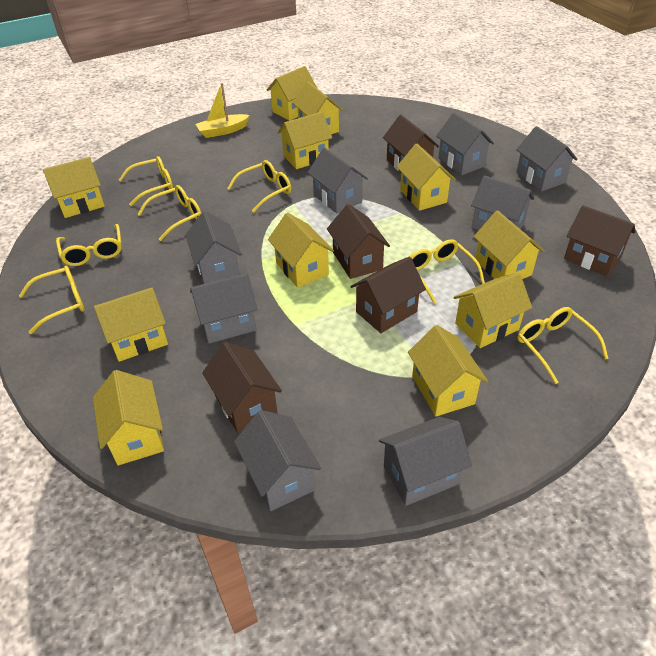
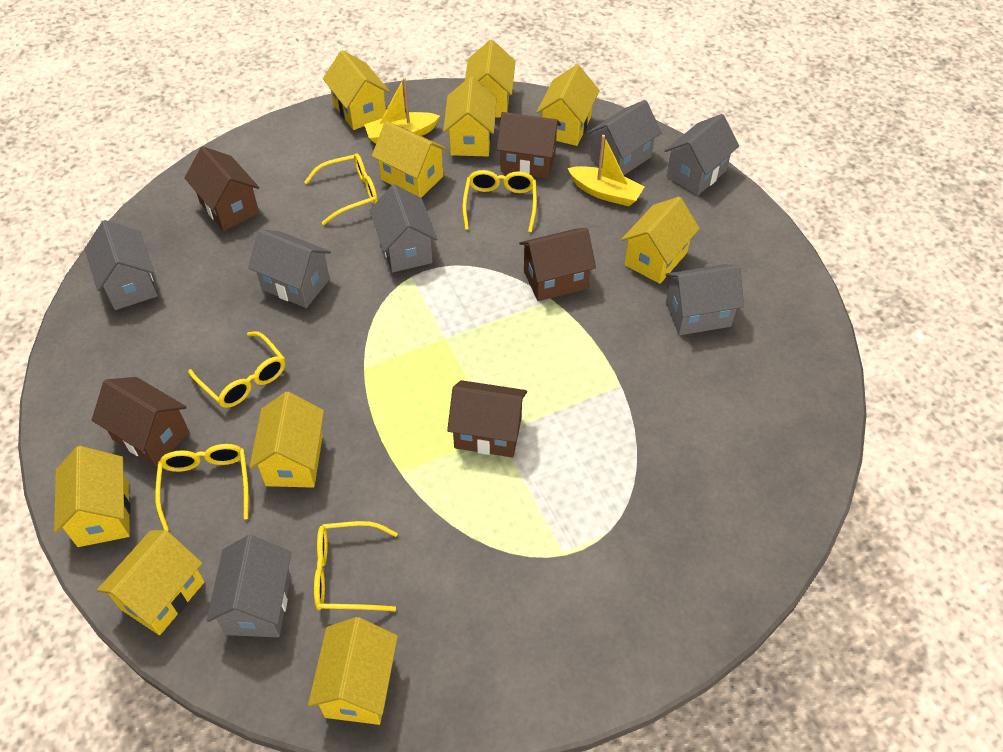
grey house: 8 -> 7
yellow boat: 1 -> 2
yellow glasses: 7 -> 5
yellow house: 11 -> 10

